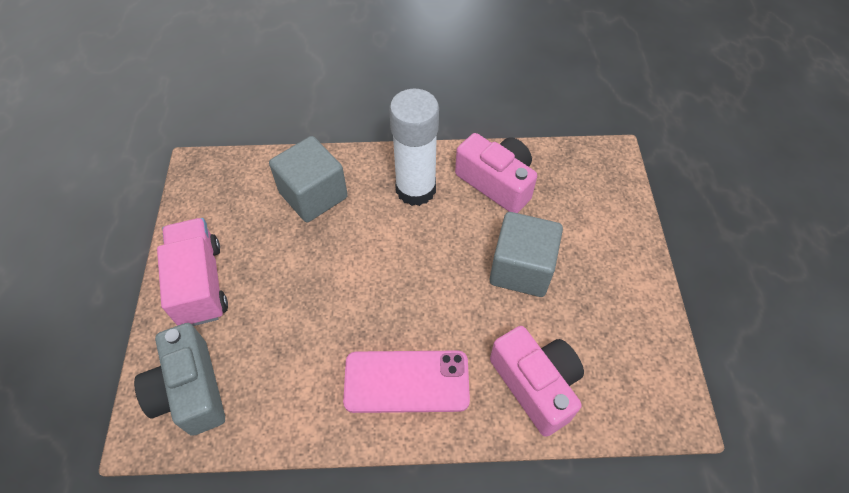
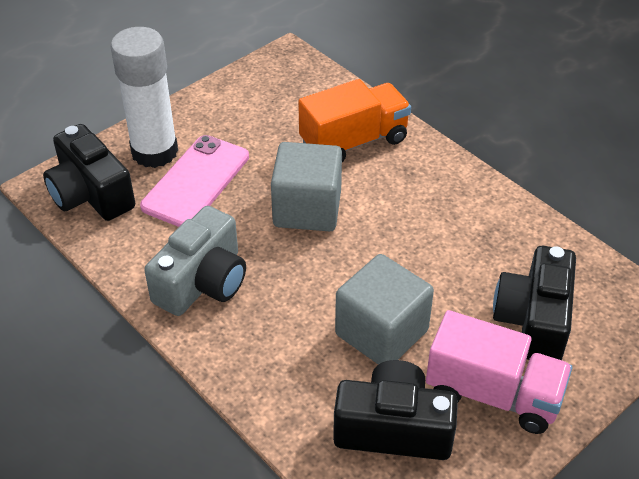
black camera: 0 -> 3
orange truck: 0 -> 1
pink camera: 2 -> 0

